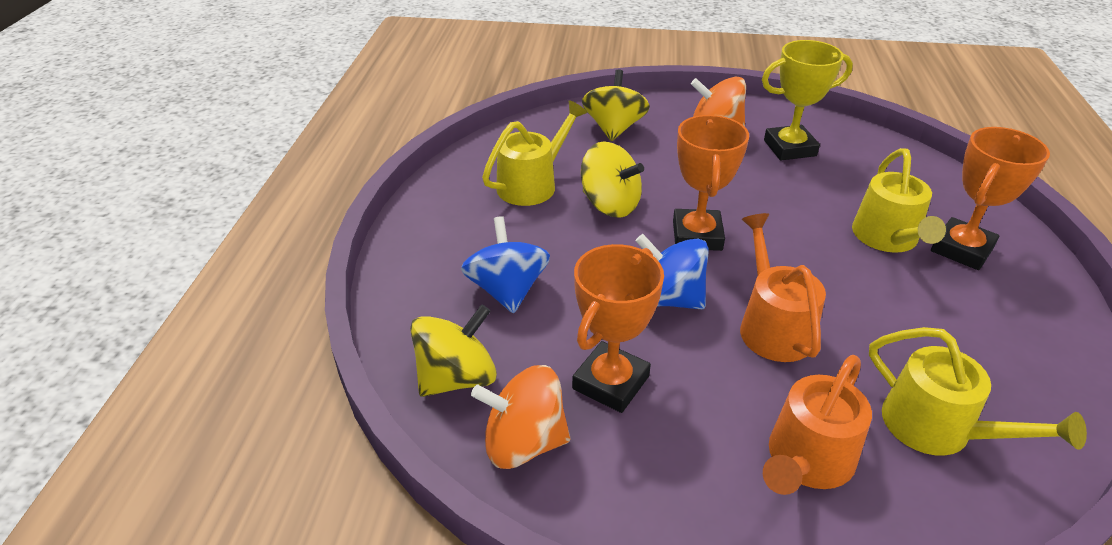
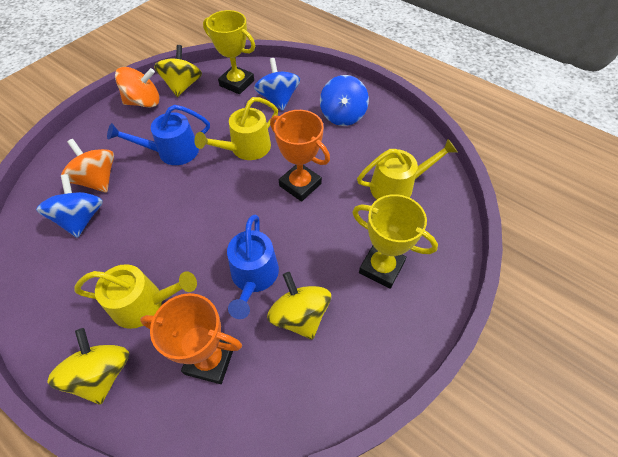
blue spinning top: 2 -> 3
blue watering can: 0 -> 2
orange trophy: 3 -> 2
orange watering can: 2 -> 0
yellow trophy: 1 -> 2

